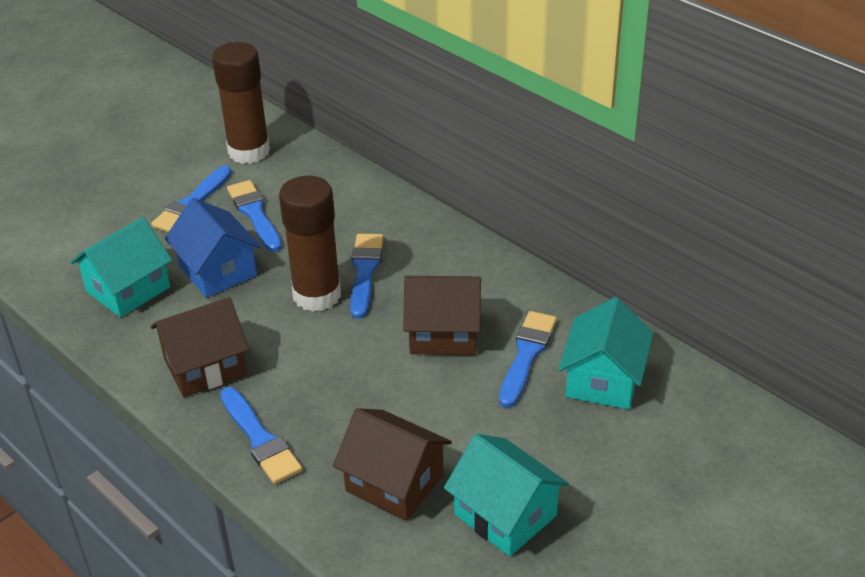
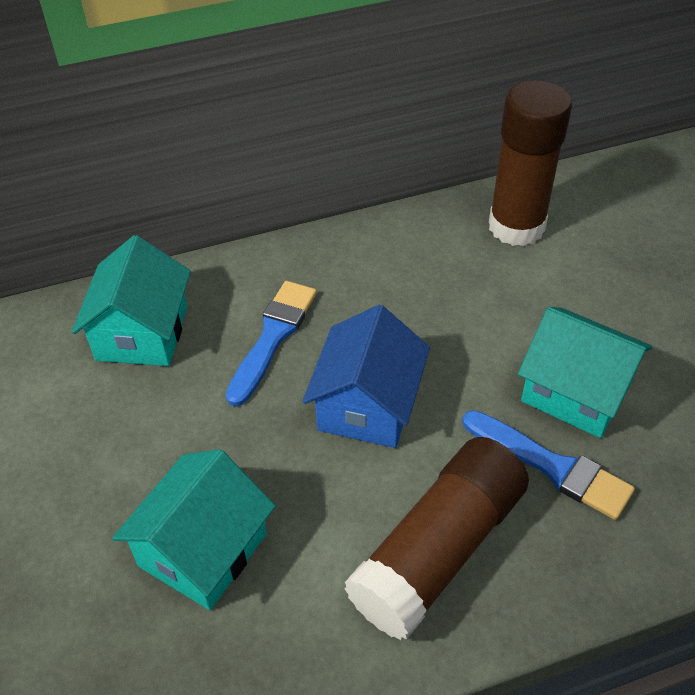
blue brush: 5 -> 2
brown house: 3 -> 0

